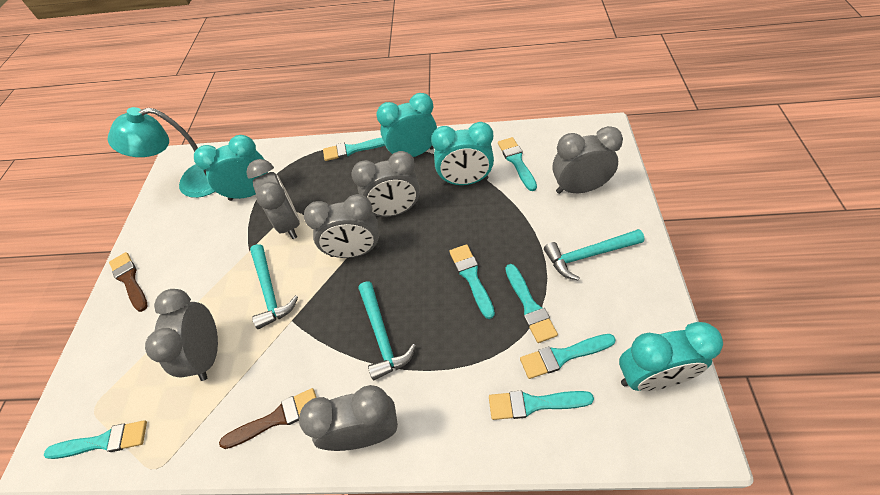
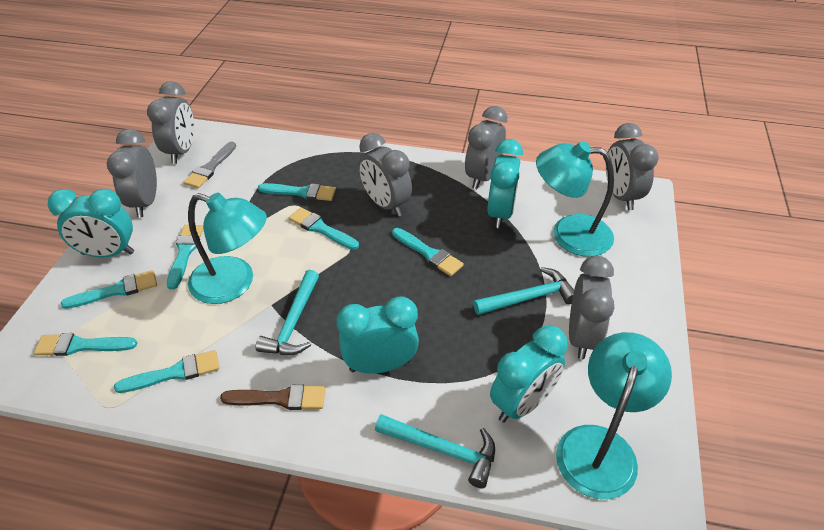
brown brush: 2 -> 1
grey brush: 0 -> 1
turquoise lamp: 1 -> 3

